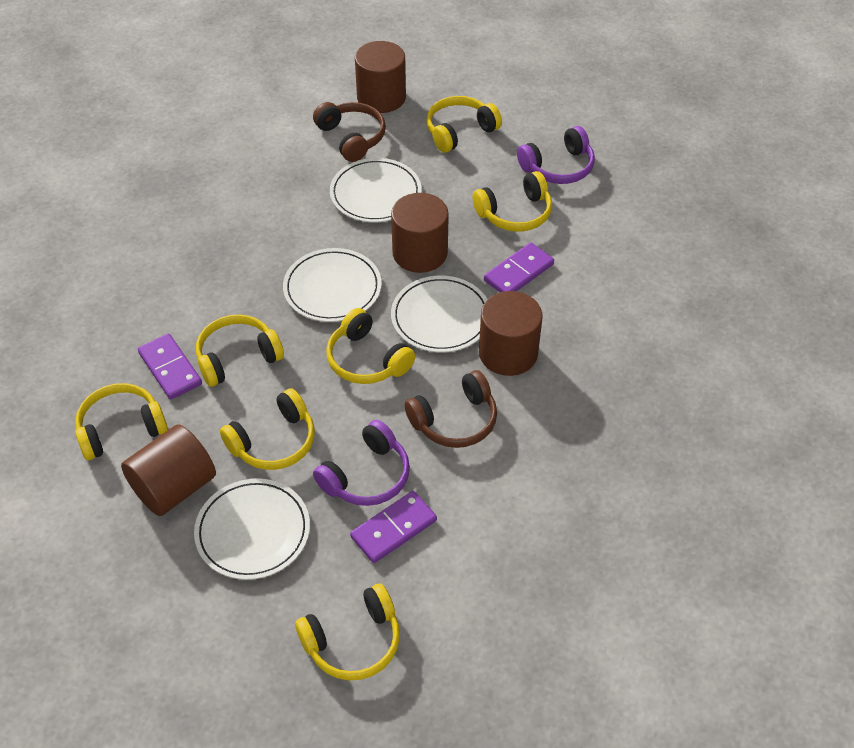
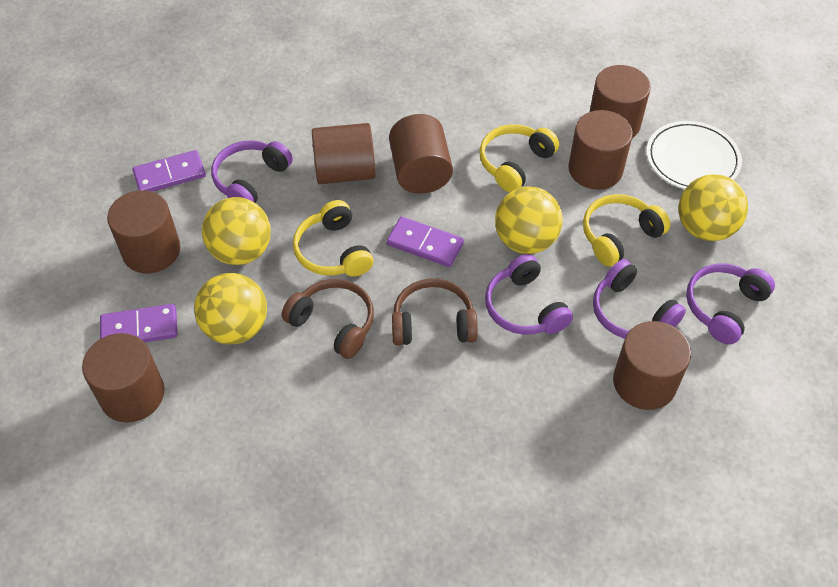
brown cylinder: 4 -> 7
purple headphones: 2 -> 4
white plate: 4 -> 1
yellow ball: 0 -> 4
yellow headphones: 7 -> 3

